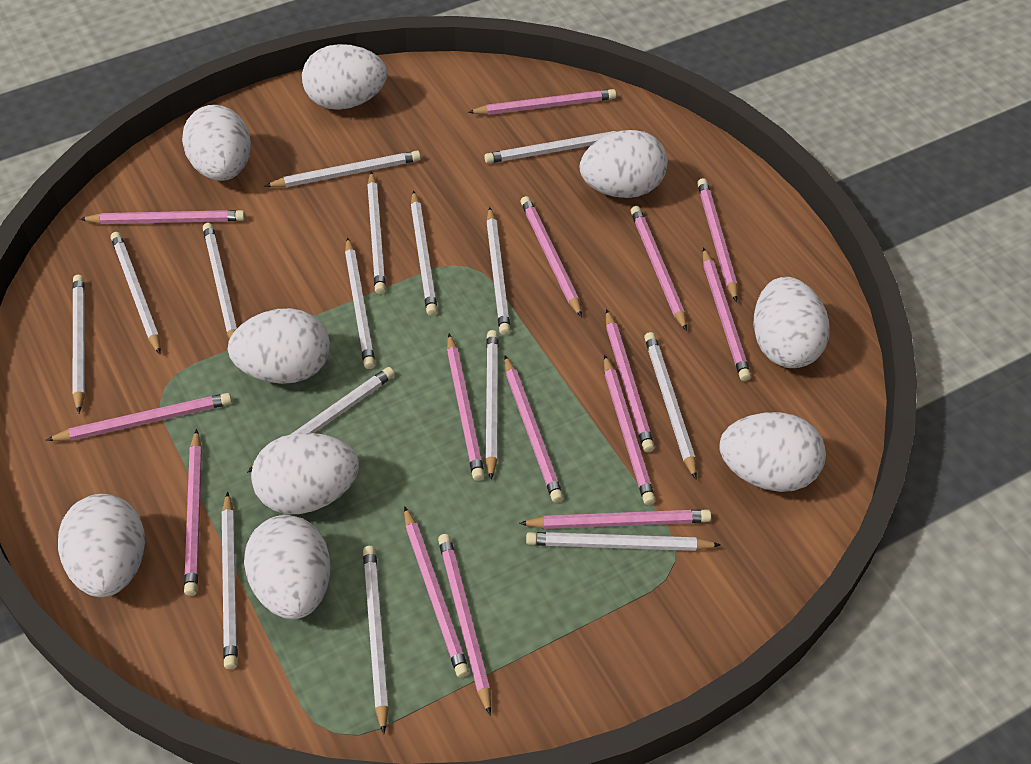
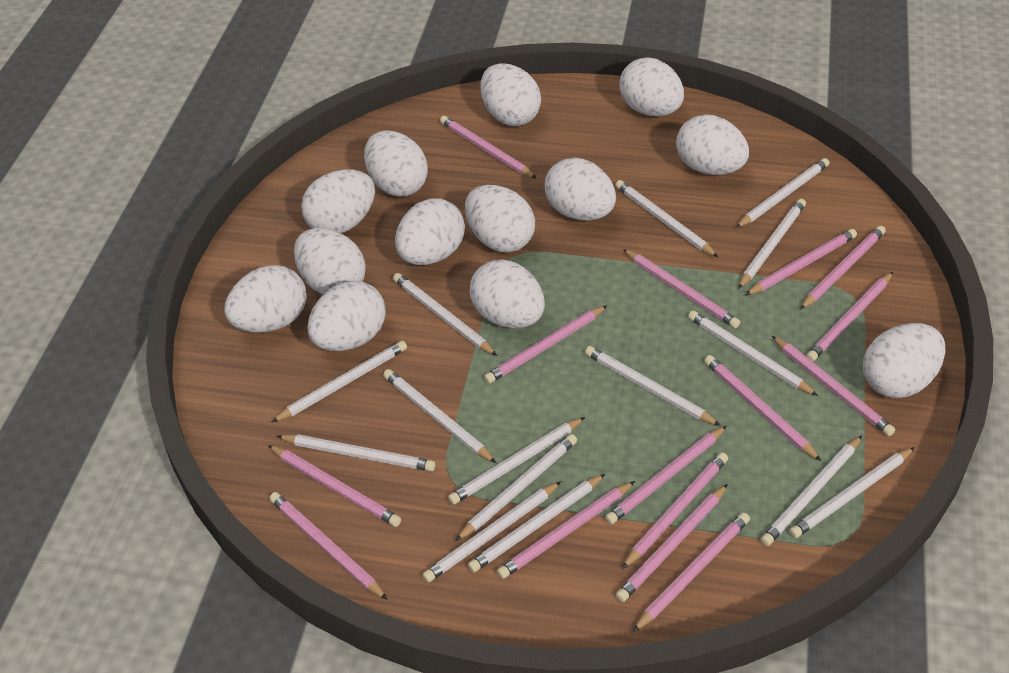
white egg: 9 -> 13

